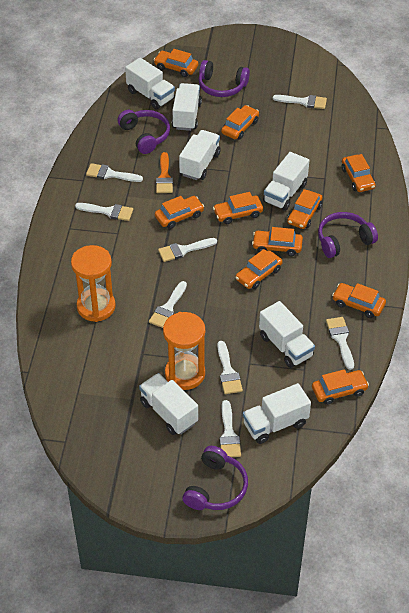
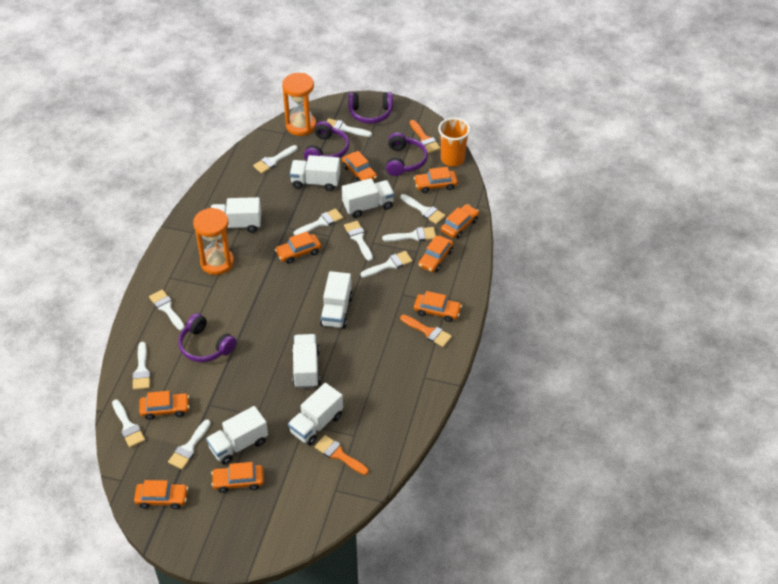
orange brush: 1 -> 3
orange car: 10 -> 9
orange cup: 0 -> 1
white brush: 8 -> 11

